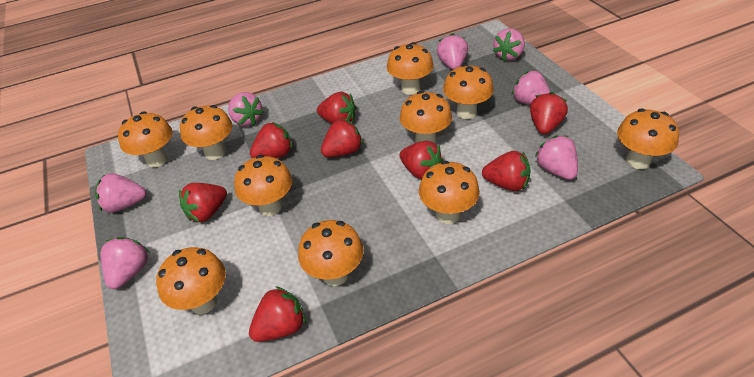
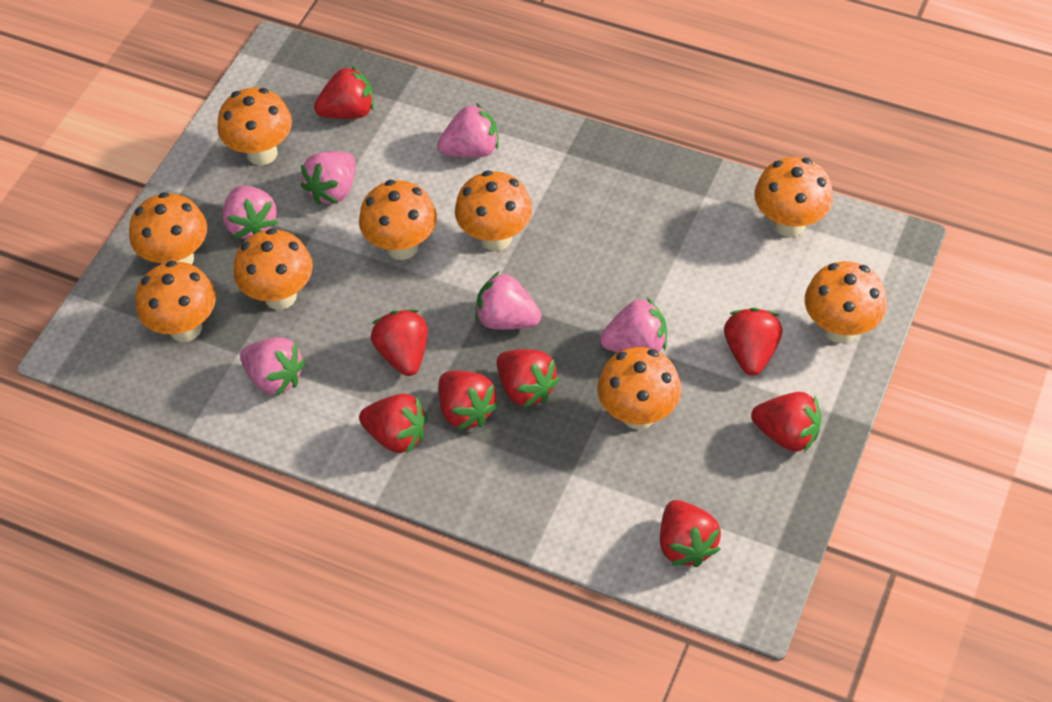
orange mushroom: 10 -> 9
pink strawberry: 7 -> 6

